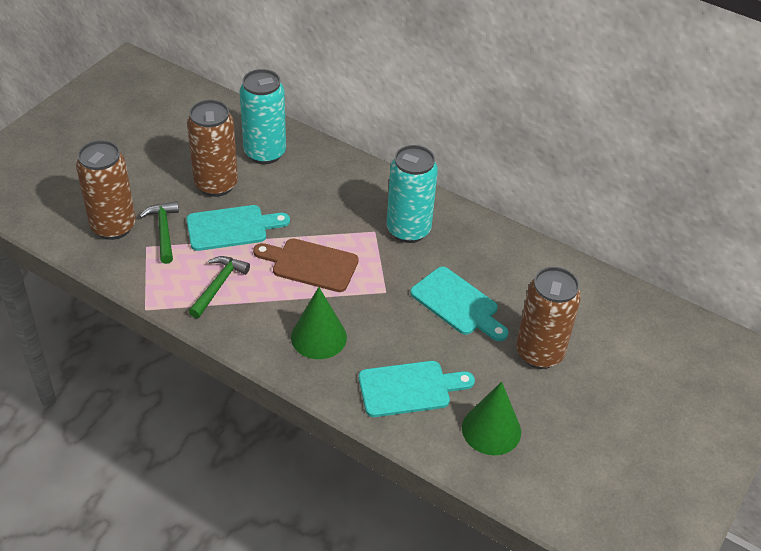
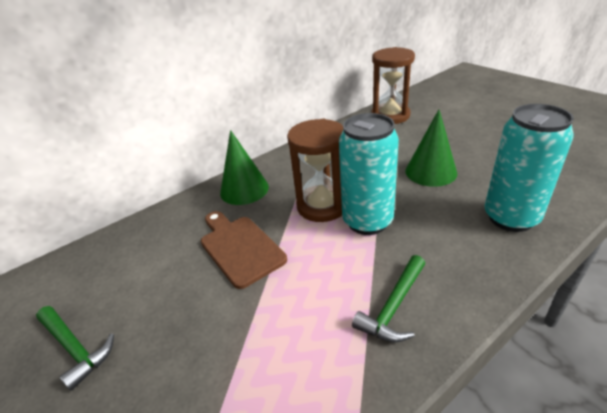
brown can: 3 -> 0
brown hourglass: 0 -> 2
turquoise cutting board: 3 -> 0

